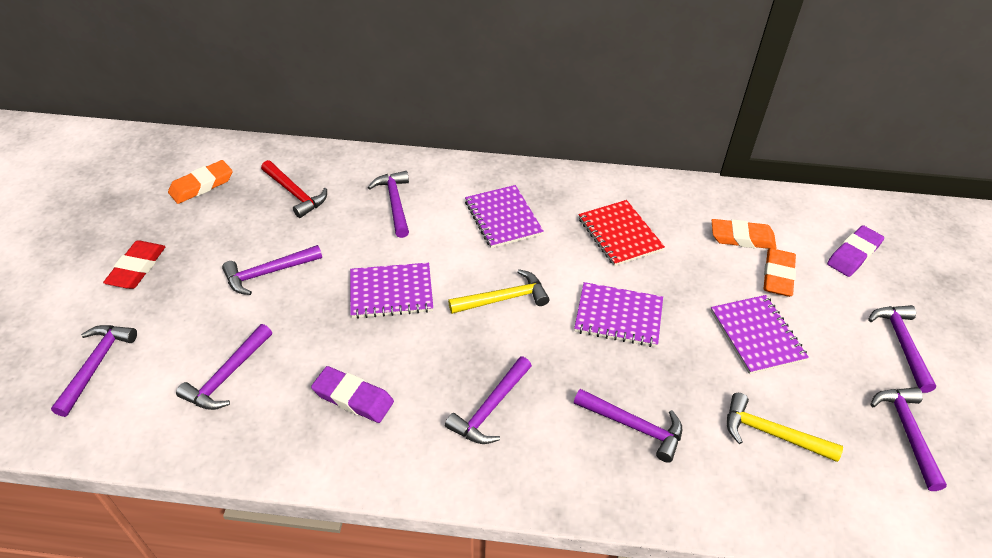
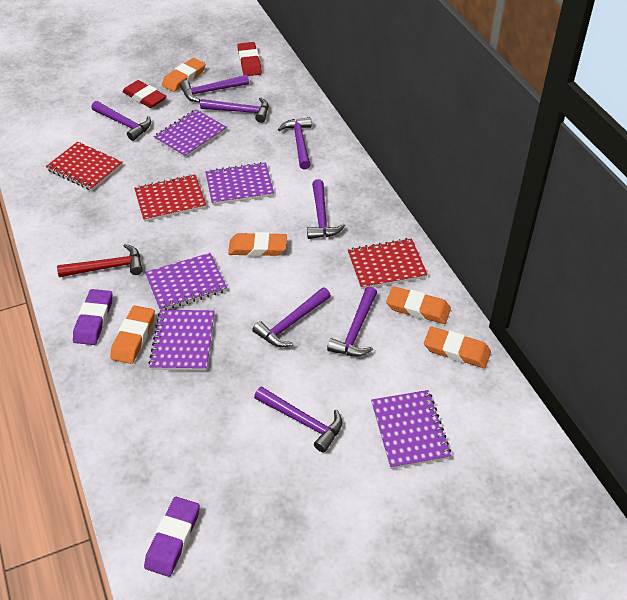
orange eraser: 3 -> 5
purple notebook: 4 -> 5
red eraser: 1 -> 2
red notebook: 1 -> 3
yellow hammer: 2 -> 0

